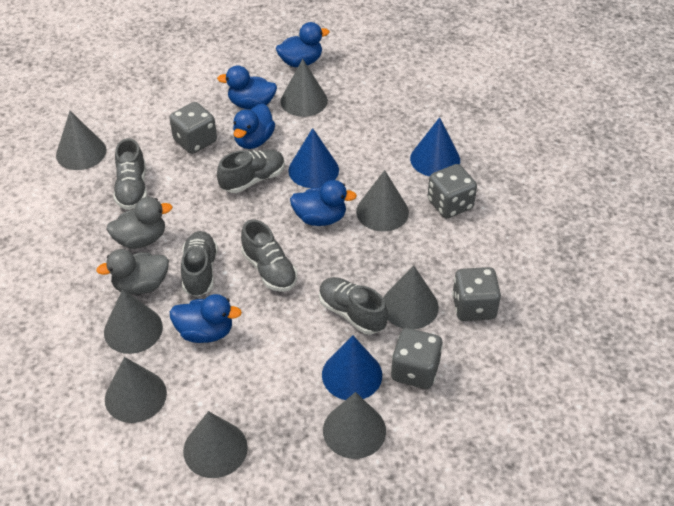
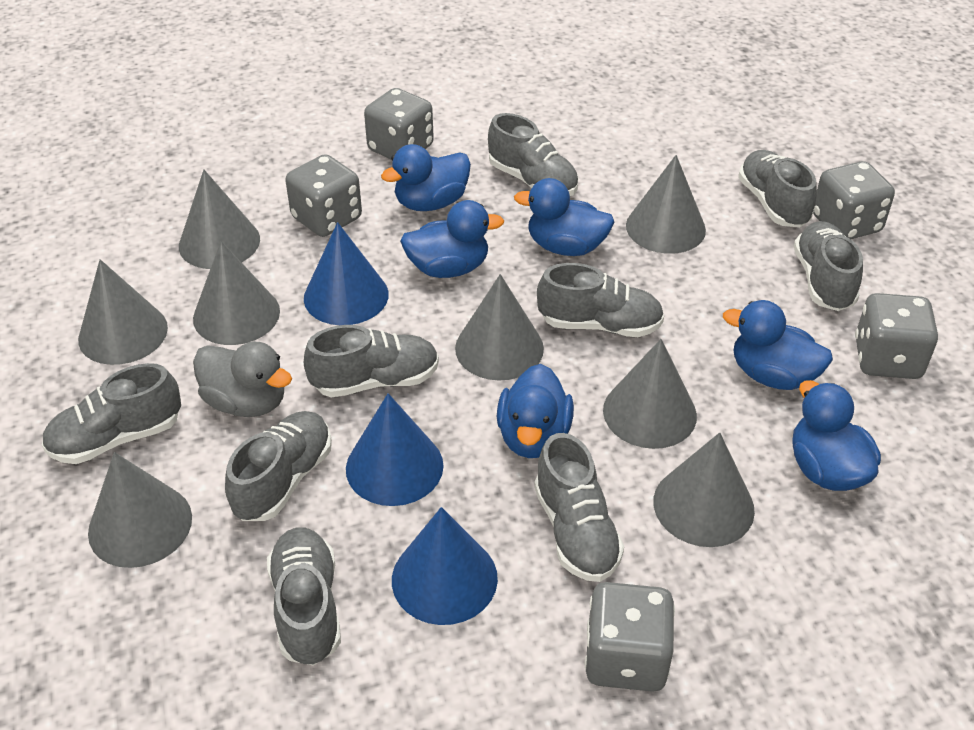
blue duck: 5 -> 6
grey dice: 4 -> 5
grey duck: 2 -> 1
grey shoe: 5 -> 9

